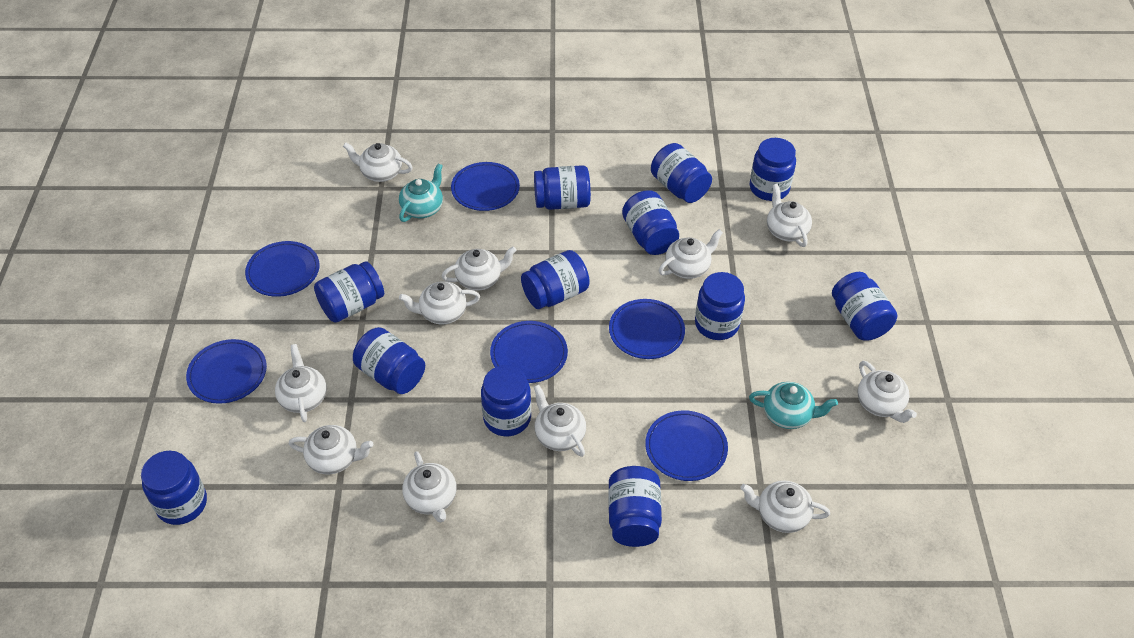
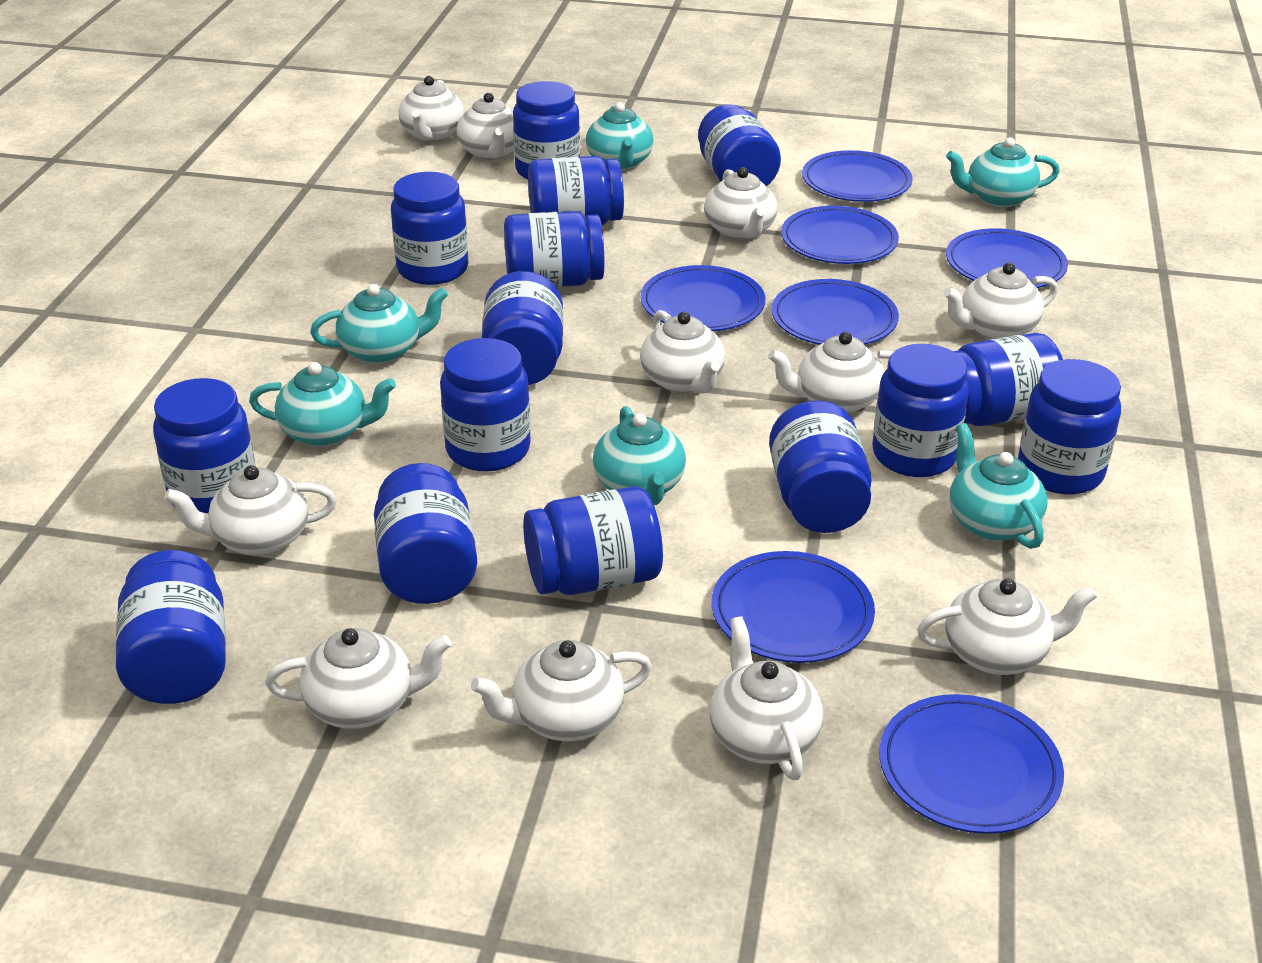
blue jar: 12 -> 15
blue plate: 6 -> 7
turquoise teapot: 2 -> 6

